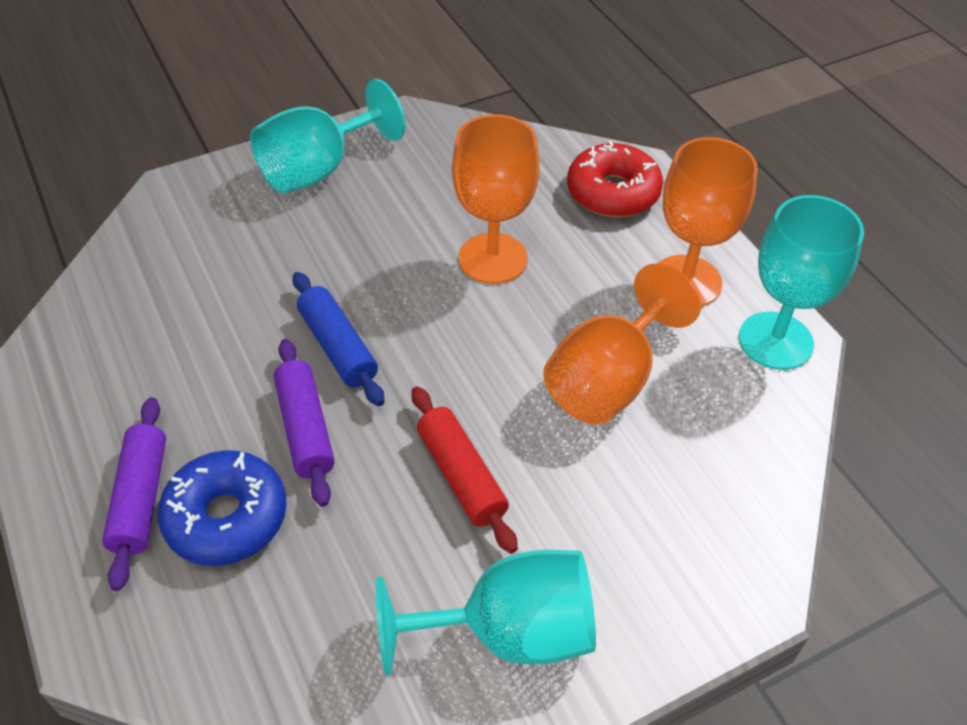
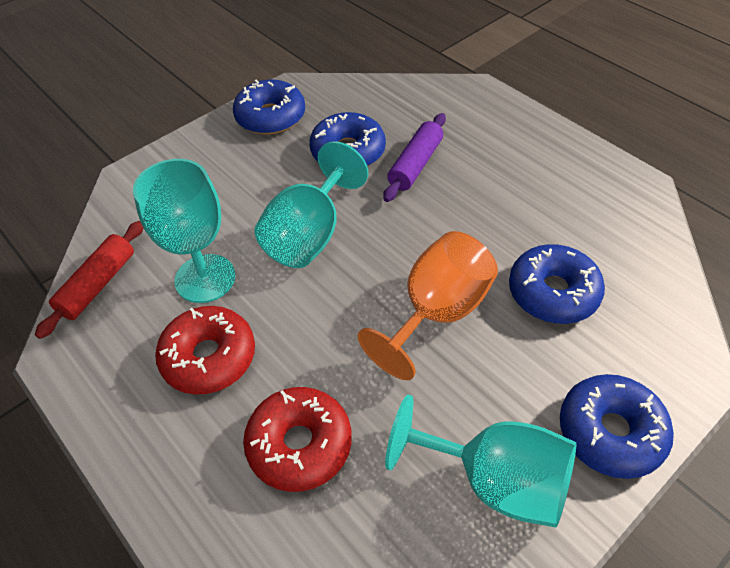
blue donut: 1 -> 4
blue rolling pin: 1 -> 0
orange goblet: 3 -> 1
purple rolling pin: 2 -> 1
red donut: 1 -> 2

